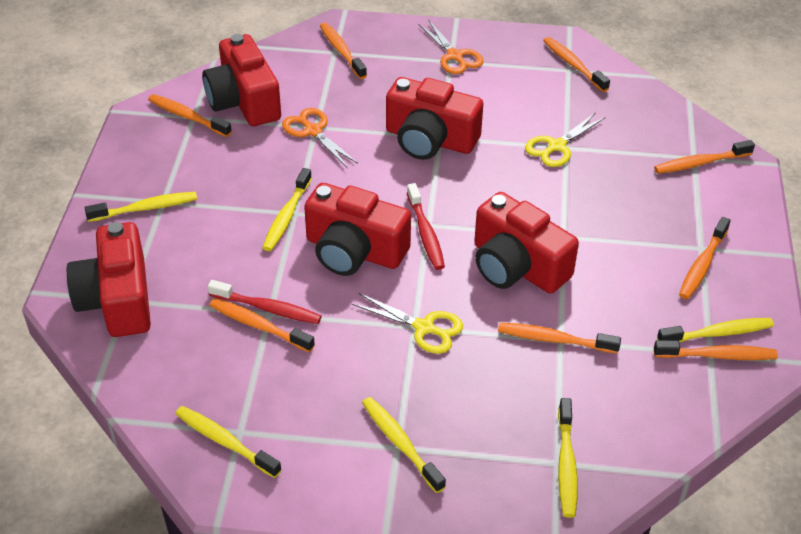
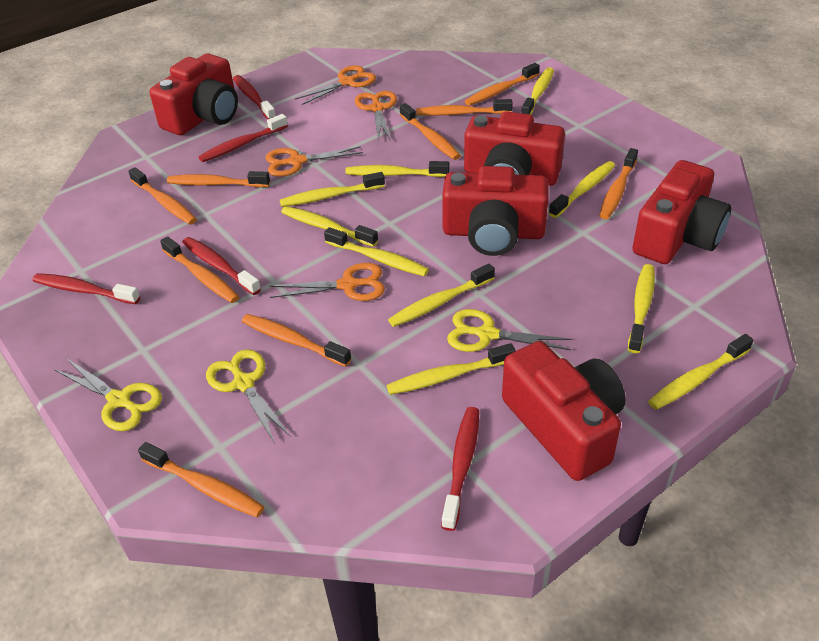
orange scissors: 2 -> 4
orange toothbrush: 8 -> 9
red toothbrush: 2 -> 5
yellow scissors: 2 -> 3
yellow toothbrush: 6 -> 10

